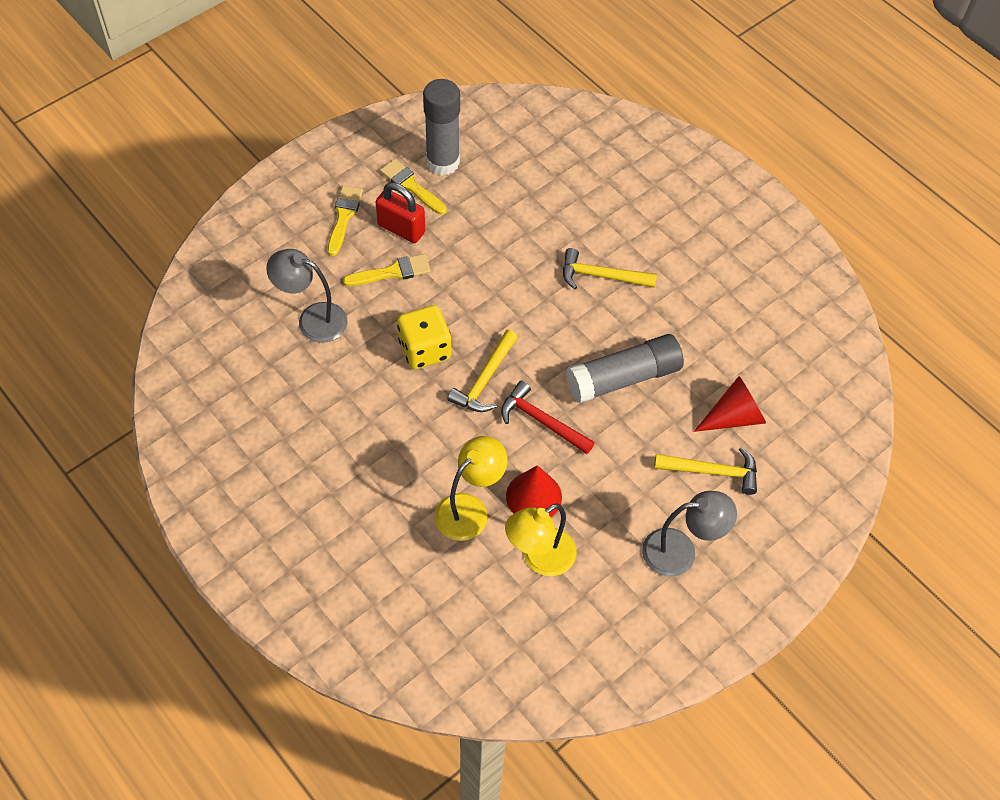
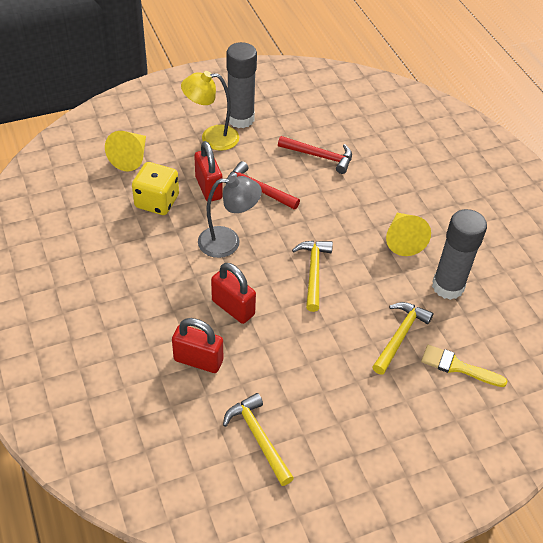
grey lamp: 2 -> 1
red cone: 2 -> 0
red hammer: 1 -> 2
red padlock: 1 -> 3
yellow brush: 3 -> 1
yellow cone: 0 -> 2
yellow lamp: 2 -> 1

